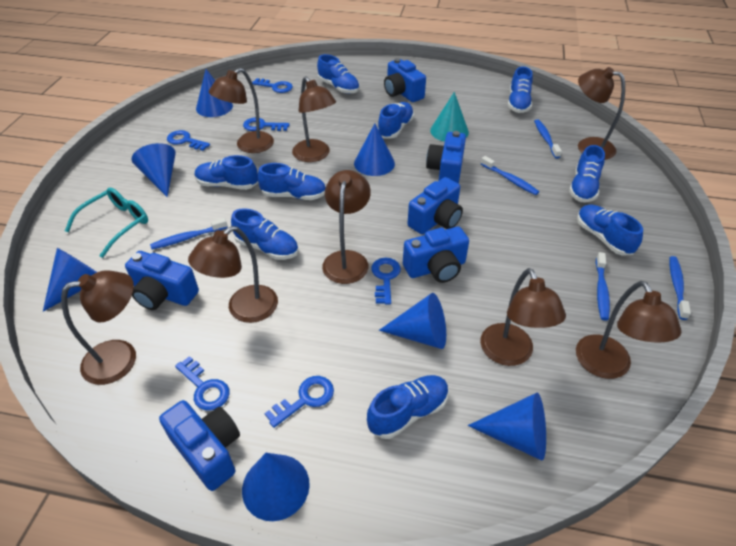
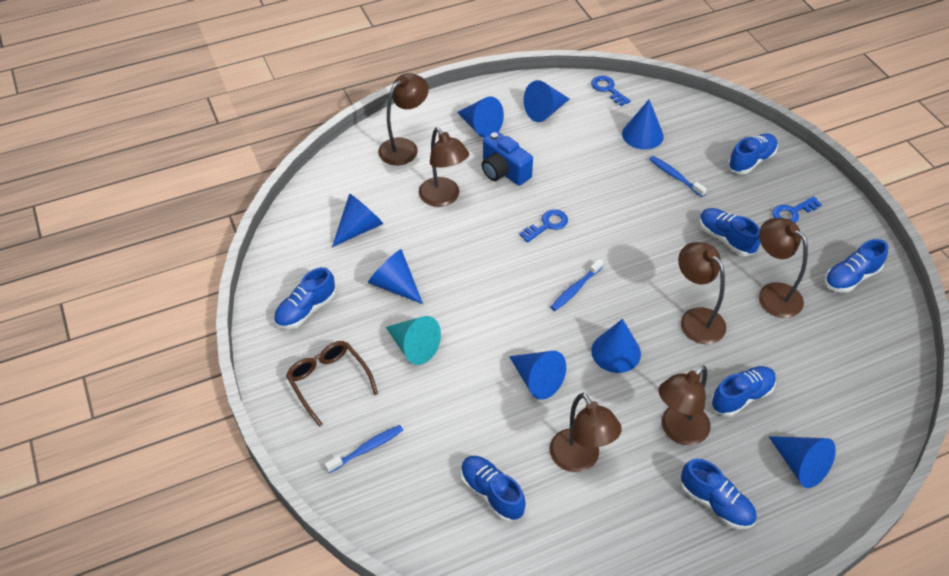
blue camera: 6 -> 1
blue cone: 7 -> 8
blue key: 6 -> 3
blue shoe: 9 -> 7
blue toothbrush: 5 -> 3
brown glasses: 0 -> 1
brown lamp: 8 -> 6
turquoise glasses: 1 -> 0

